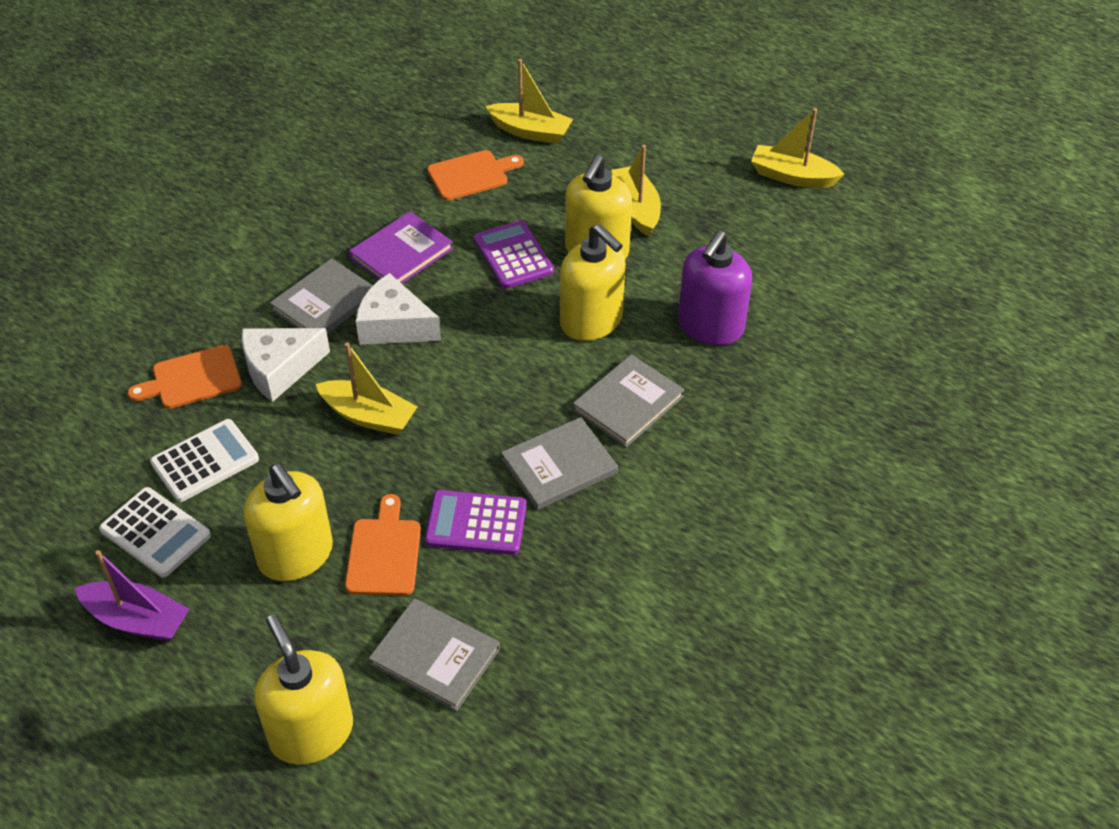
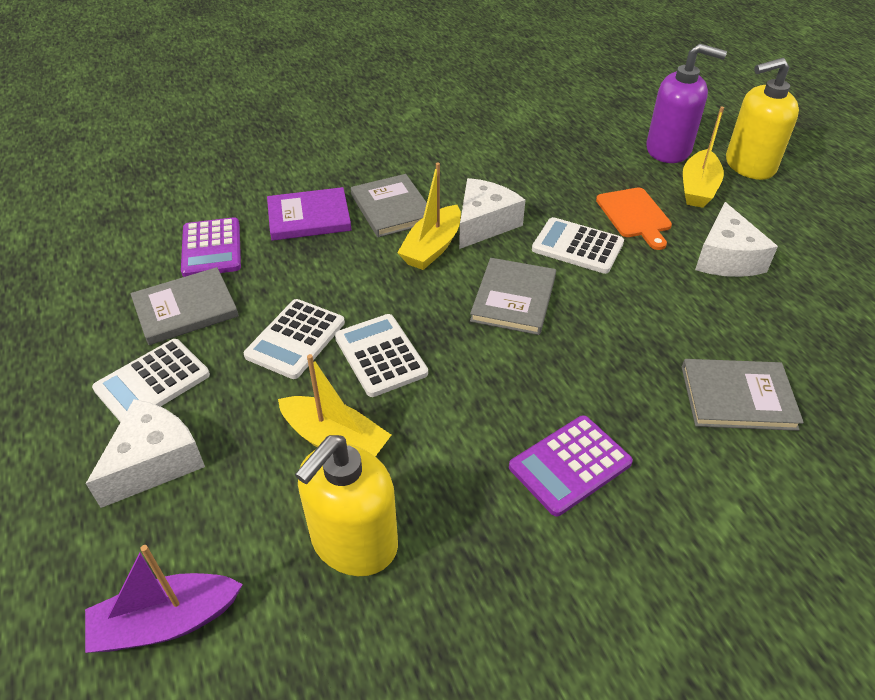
orange cutting board: 3 -> 1
white calculator: 2 -> 4
white cheese: 2 -> 3
yellow boat: 4 -> 3
yellow soap dispenser: 4 -> 2

